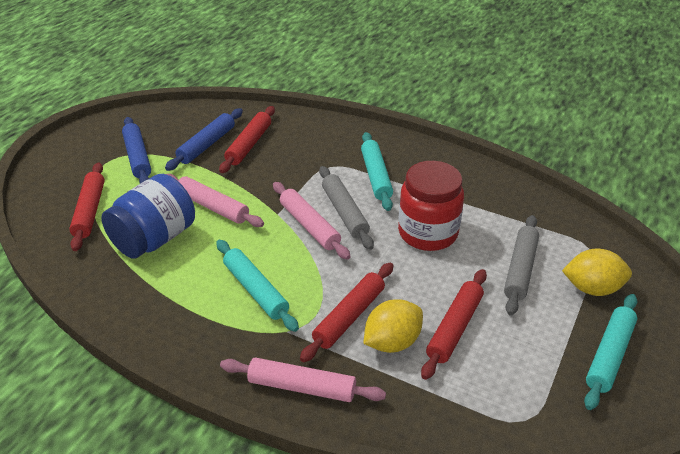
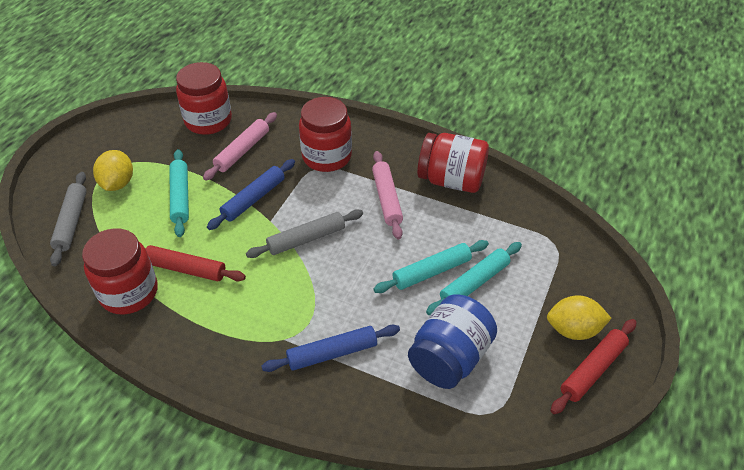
pink rolling pin: 3 -> 2
red jar: 1 -> 4
red rolling pin: 4 -> 2

